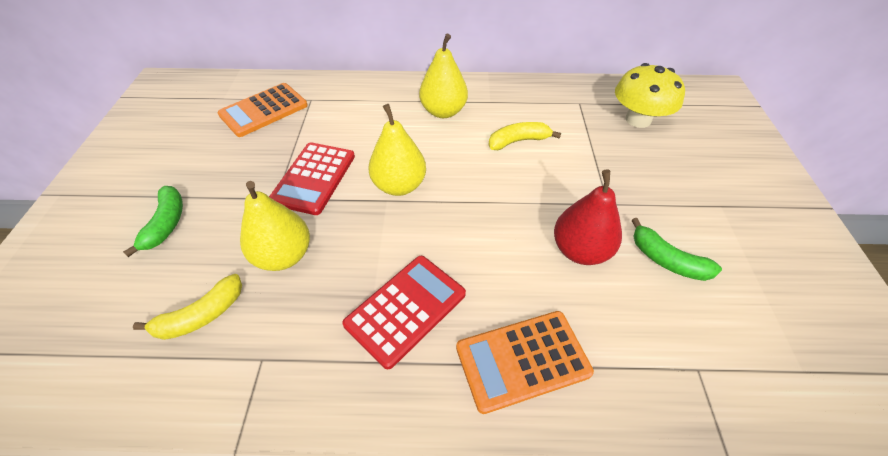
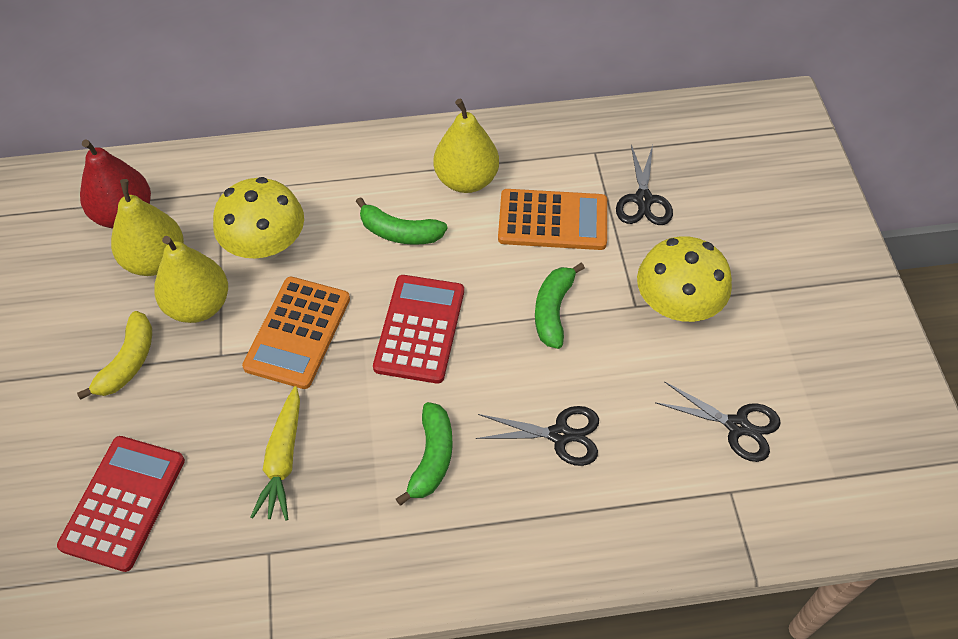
black scissors: 0 -> 3
green banana: 2 -> 3
yellow banana: 2 -> 1
yellow carrot: 0 -> 1
yellow mushroom: 1 -> 2

